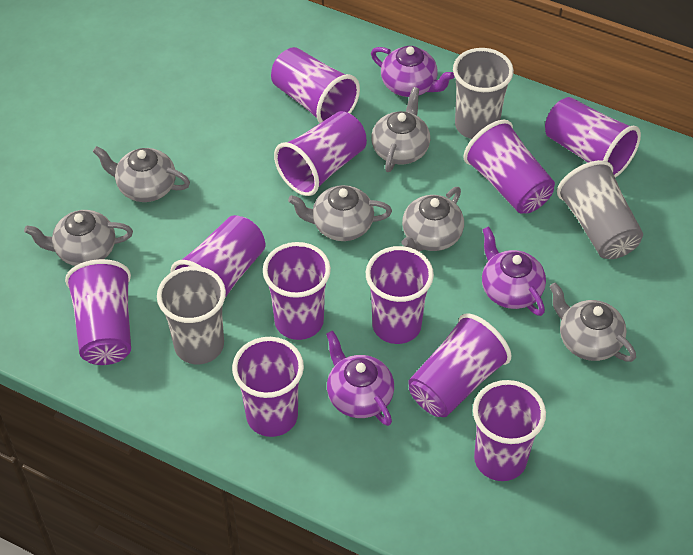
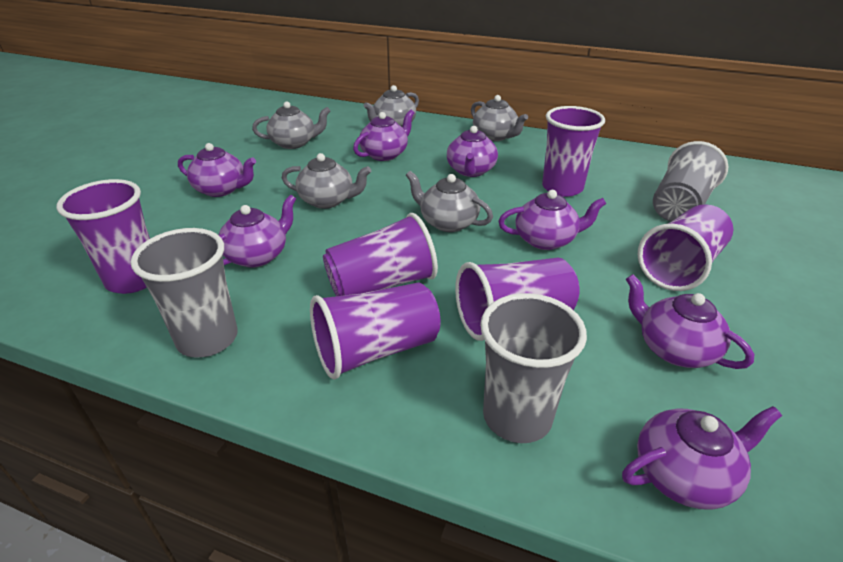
grey teapot: 6 -> 5
purple cup: 11 -> 6
purple teapot: 3 -> 7

